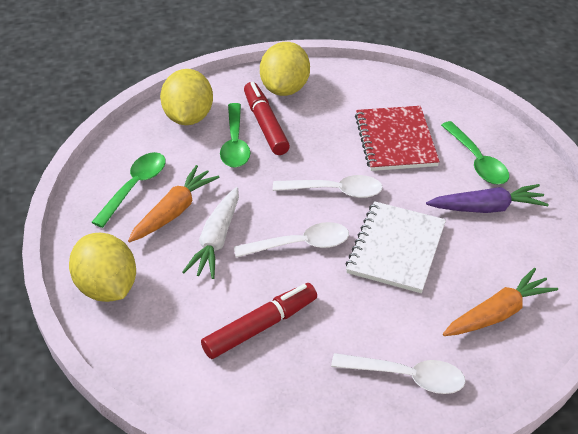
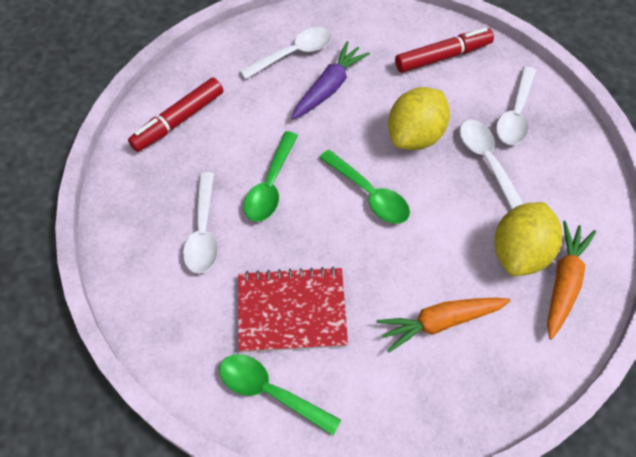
white carrot: 1 -> 0
white notebook: 1 -> 0
white spoon: 3 -> 4
yellow lemon: 3 -> 2

